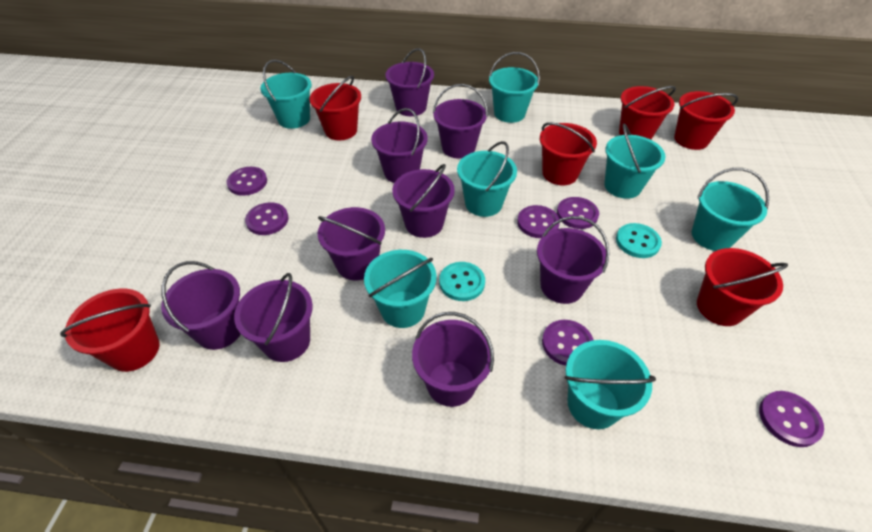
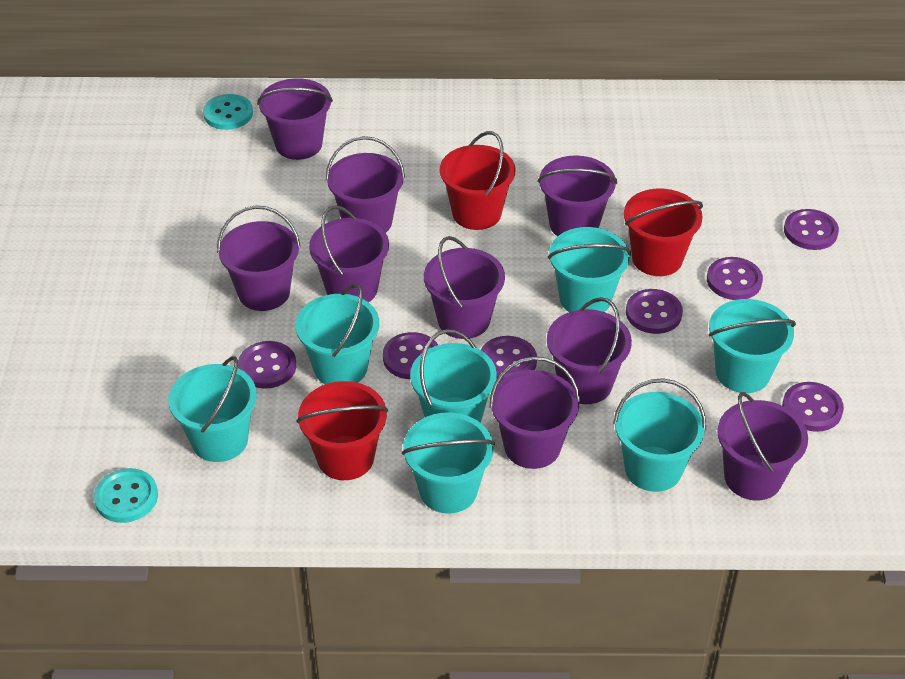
purple button: 6 -> 7
red bucket: 6 -> 3

